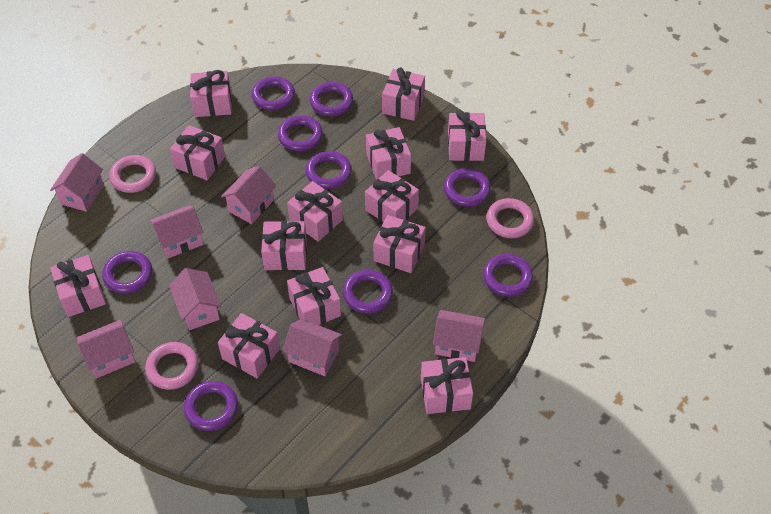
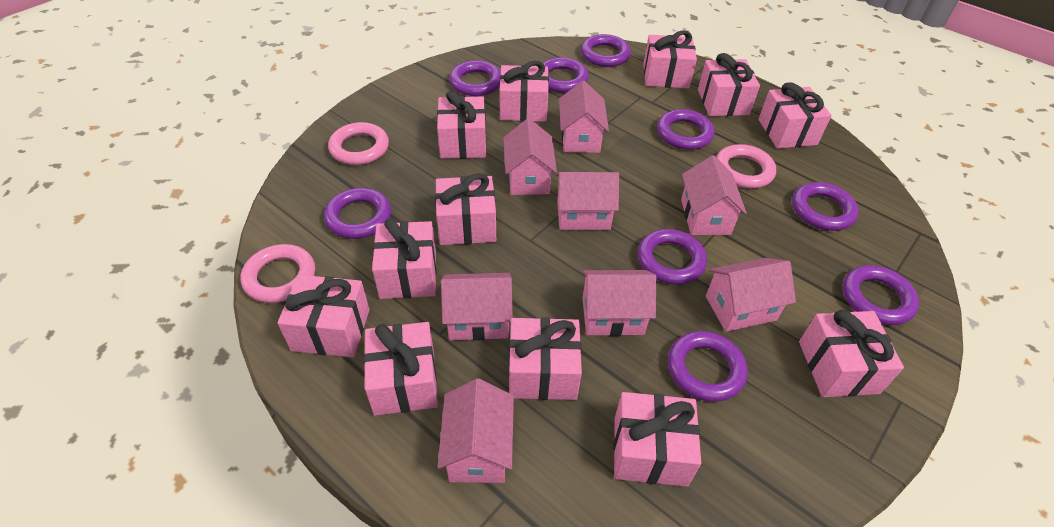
pink gift: 13 -> 12
pink house: 7 -> 8

